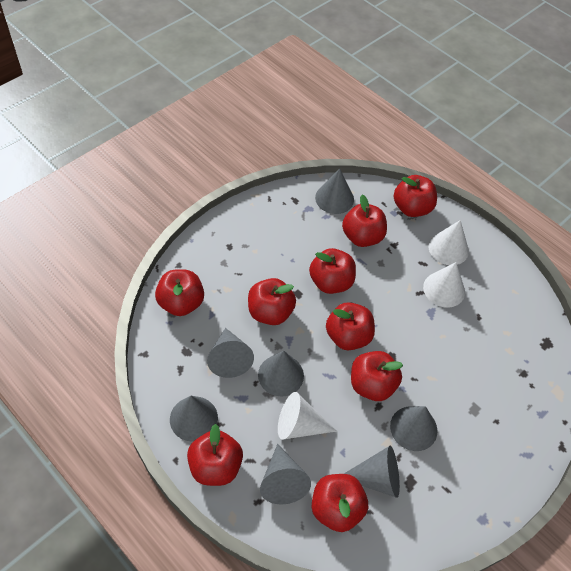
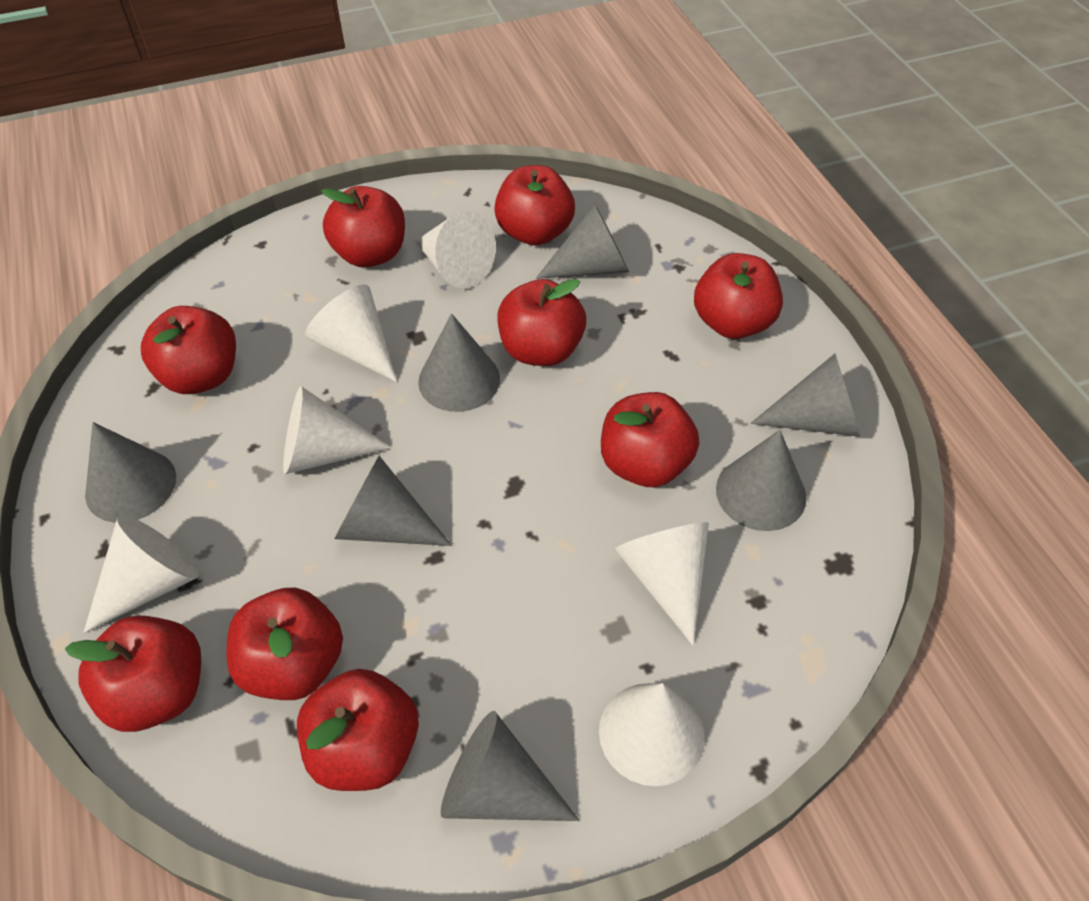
white cone: 3 -> 6

